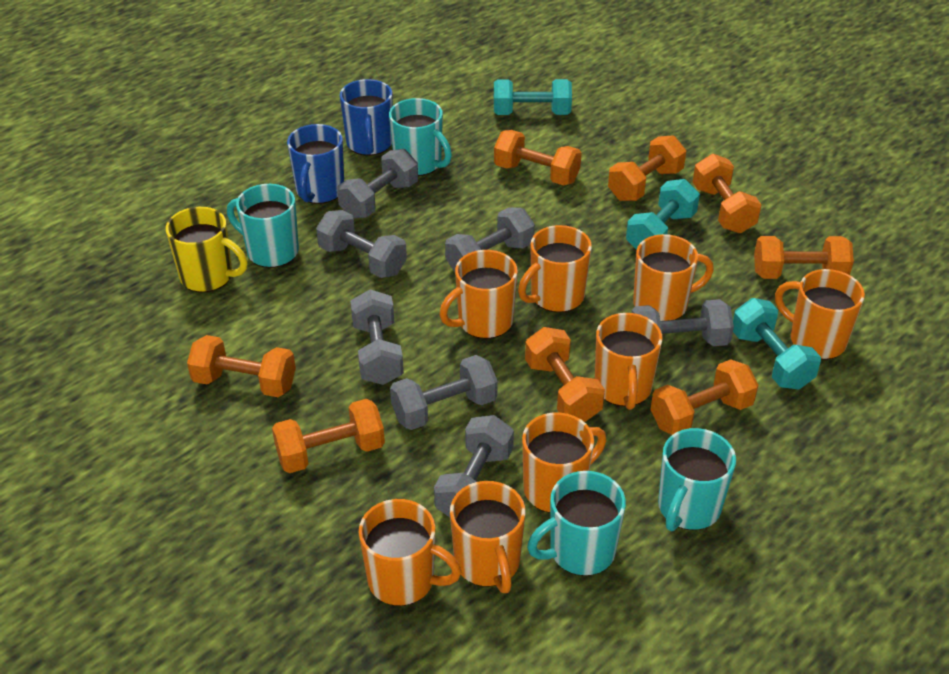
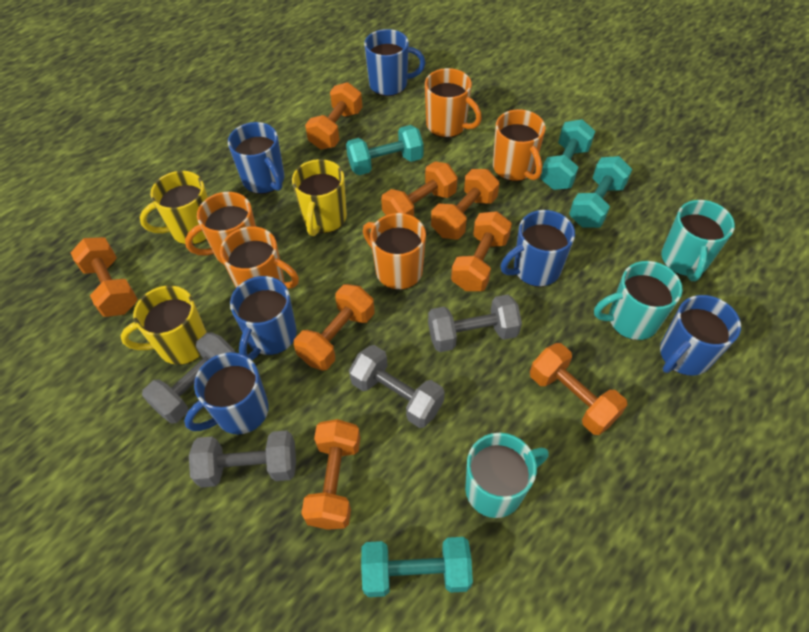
blue mug: 2 -> 6
grey dumbbell: 7 -> 4
orange mug: 8 -> 5
turquoise dumbbell: 3 -> 4
turquoise mug: 4 -> 3
yellow mug: 1 -> 3

